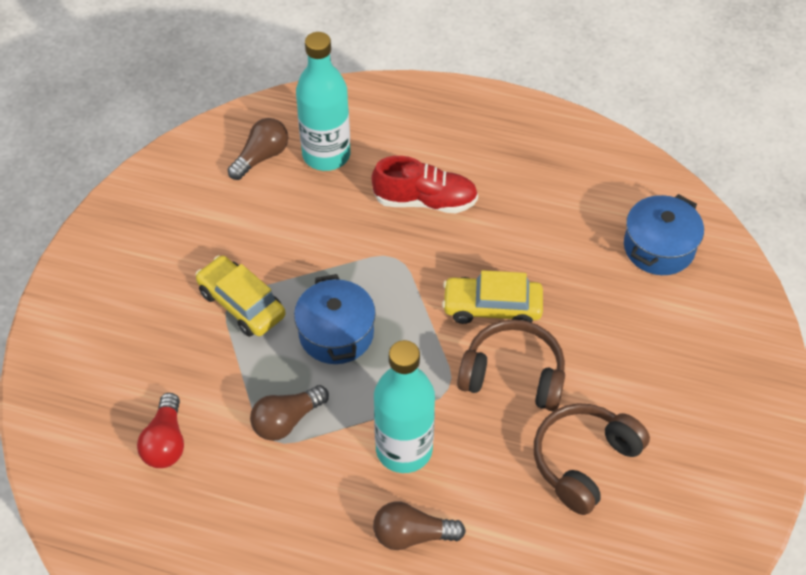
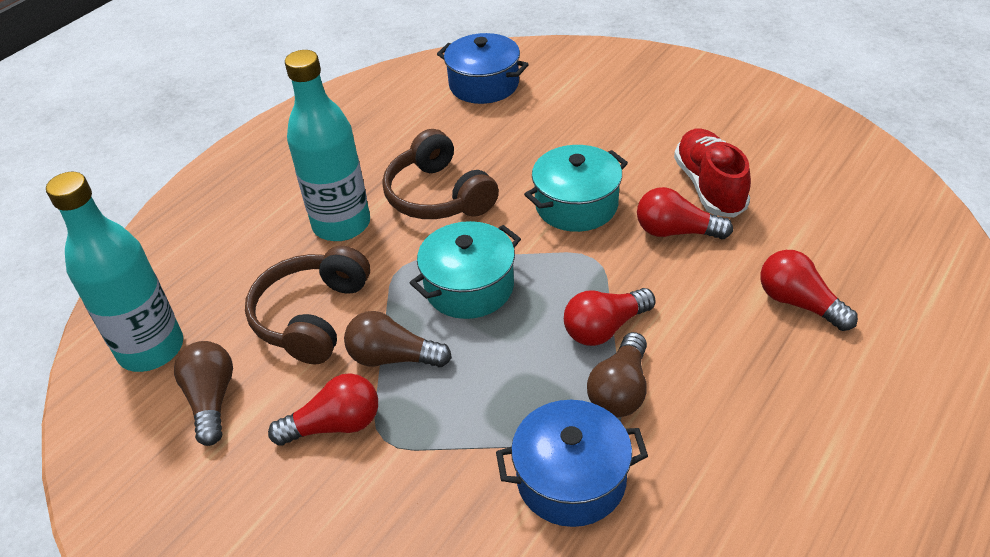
red light bulb: 1 -> 4
turquoise pot: 0 -> 2
yellow car: 2 -> 0

